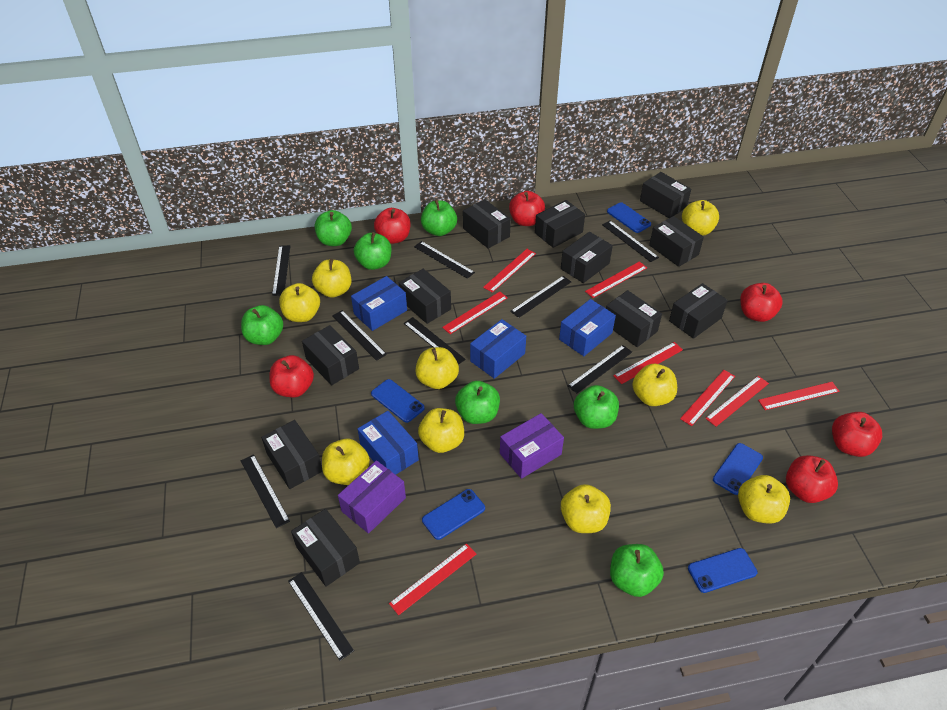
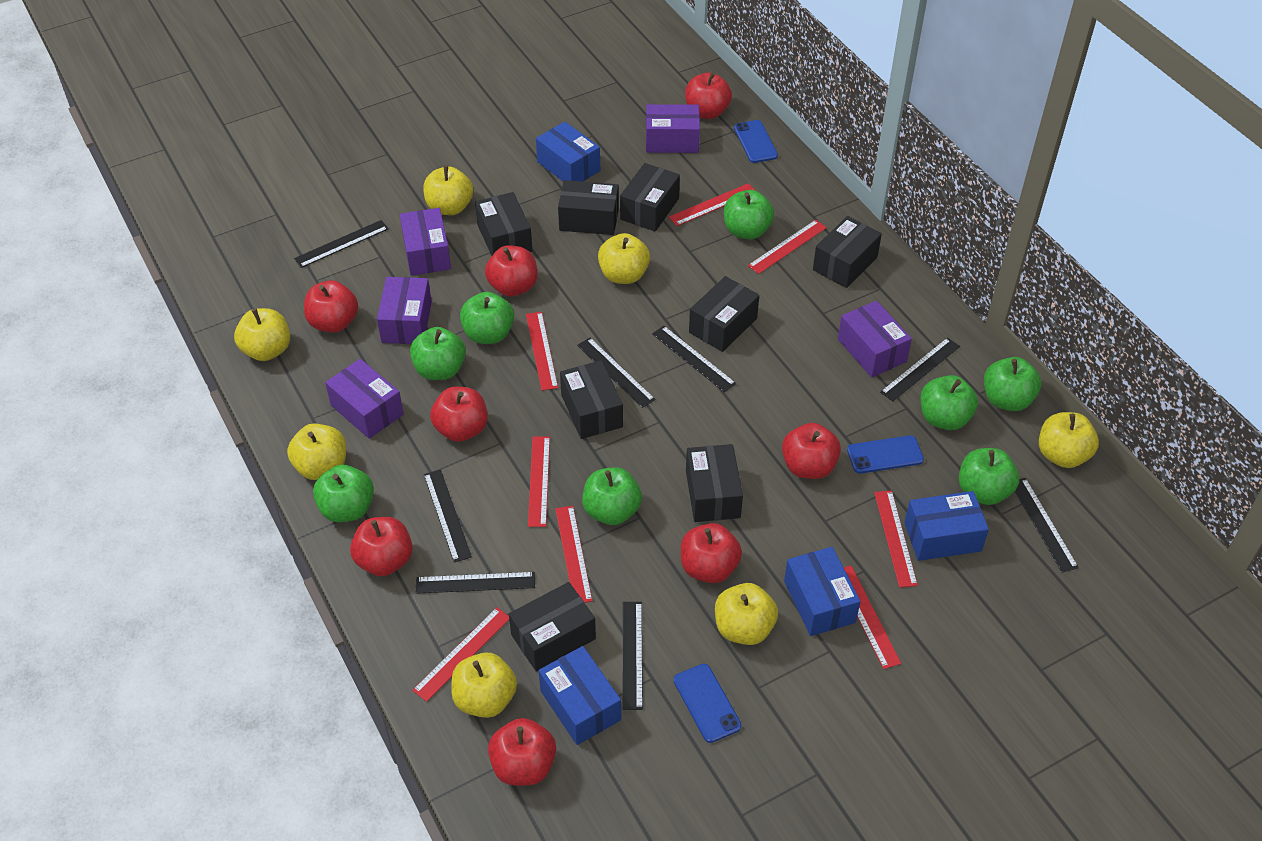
black box: 11 -> 8
black ruler: 9 -> 8
blue phone: 5 -> 3
green apple: 7 -> 8
purple box: 2 -> 5
red apple: 6 -> 8
yellow apple: 9 -> 7

